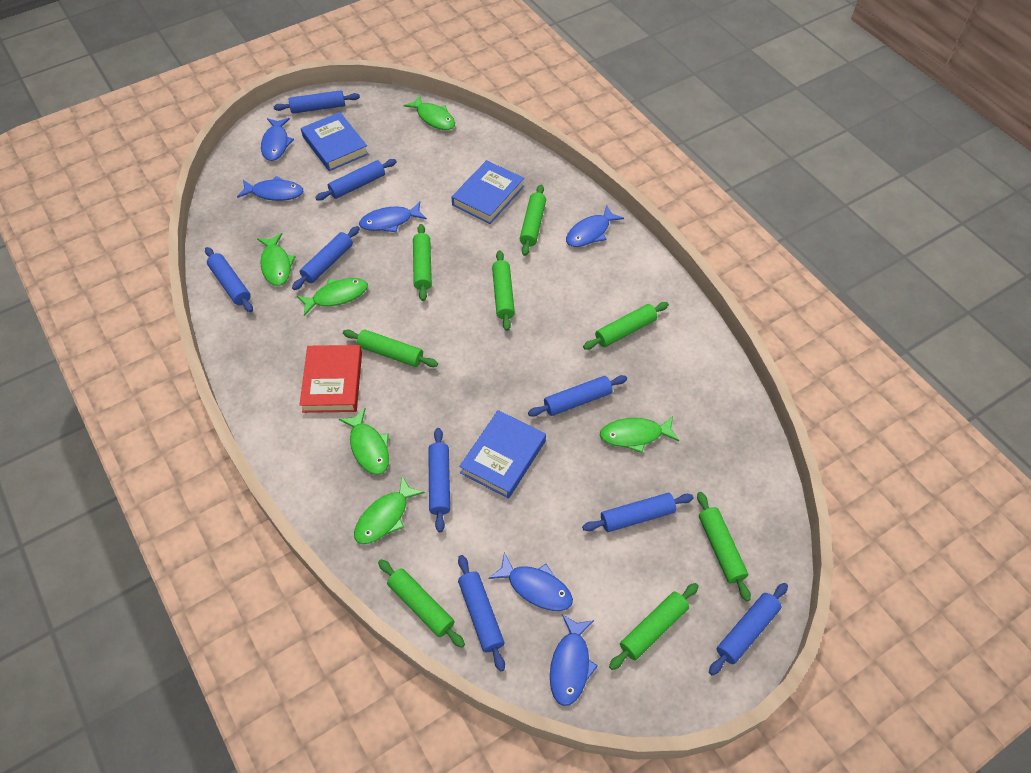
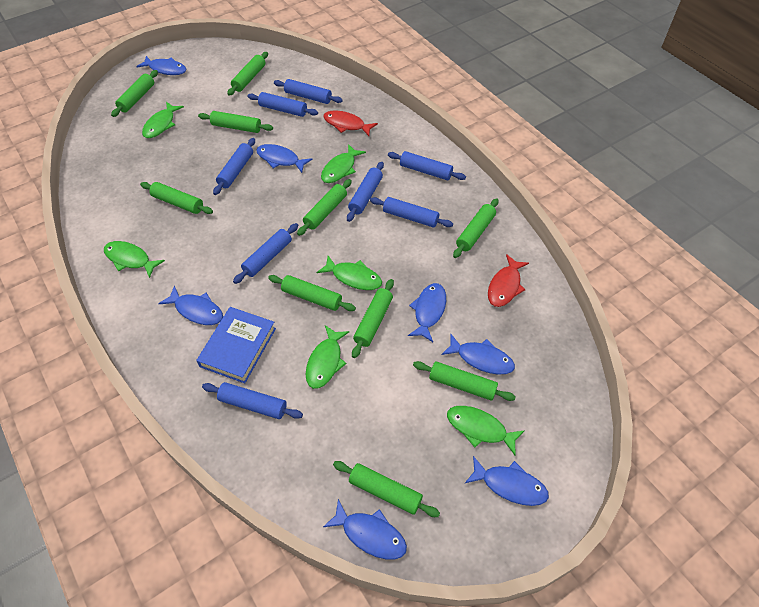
blue book: 3 -> 1
blue fish: 6 -> 7
blue rolling pin: 9 -> 8
green rolling pin: 8 -> 10
red book: 1 -> 0
red fish: 0 -> 2

